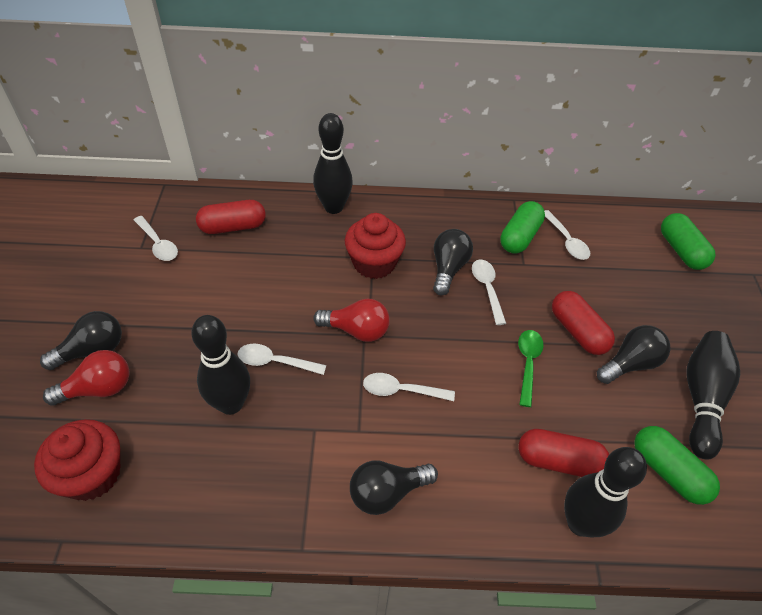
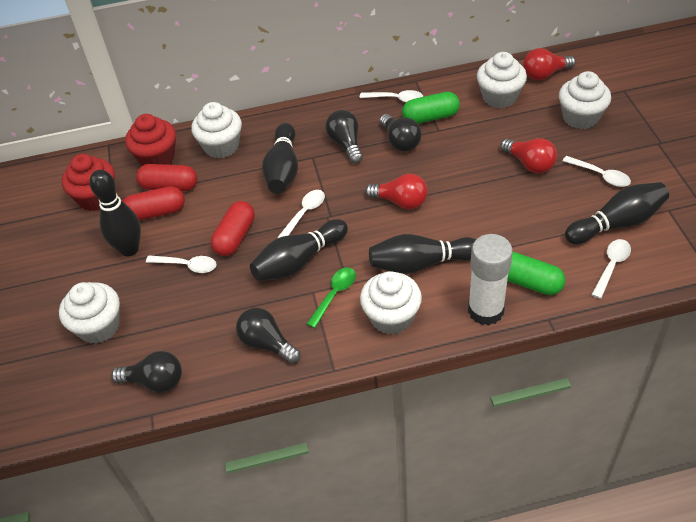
black bowling pin: 4 -> 5
green capsule: 3 -> 2
red light bulb: 2 -> 3
white cupcake: 0 -> 5
white glue stick: 0 -> 1

